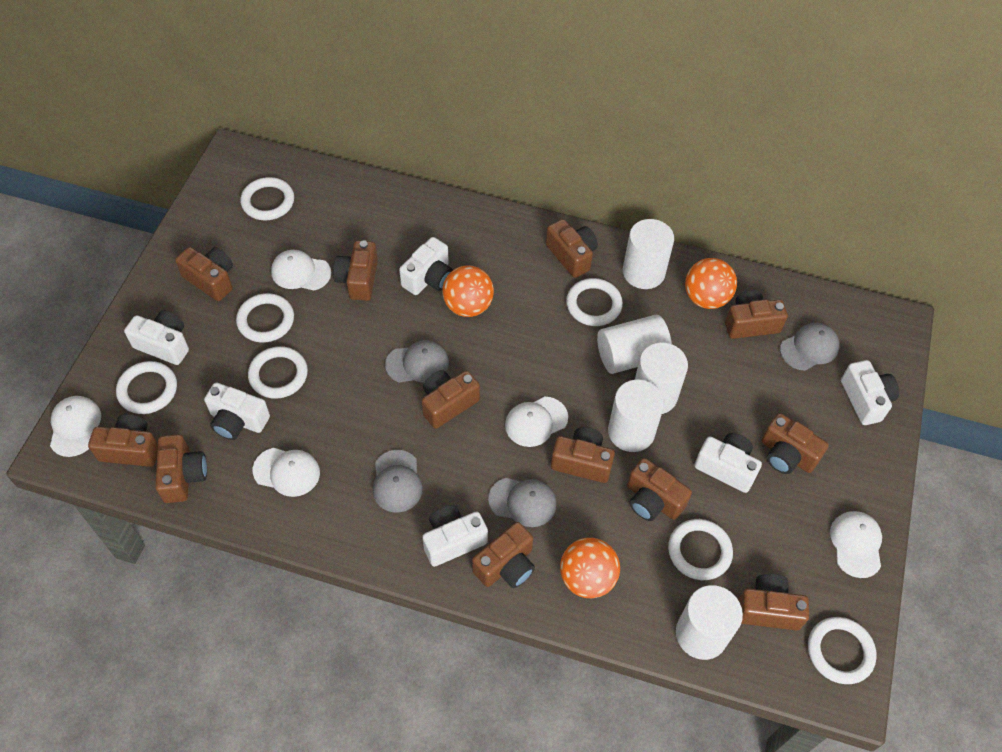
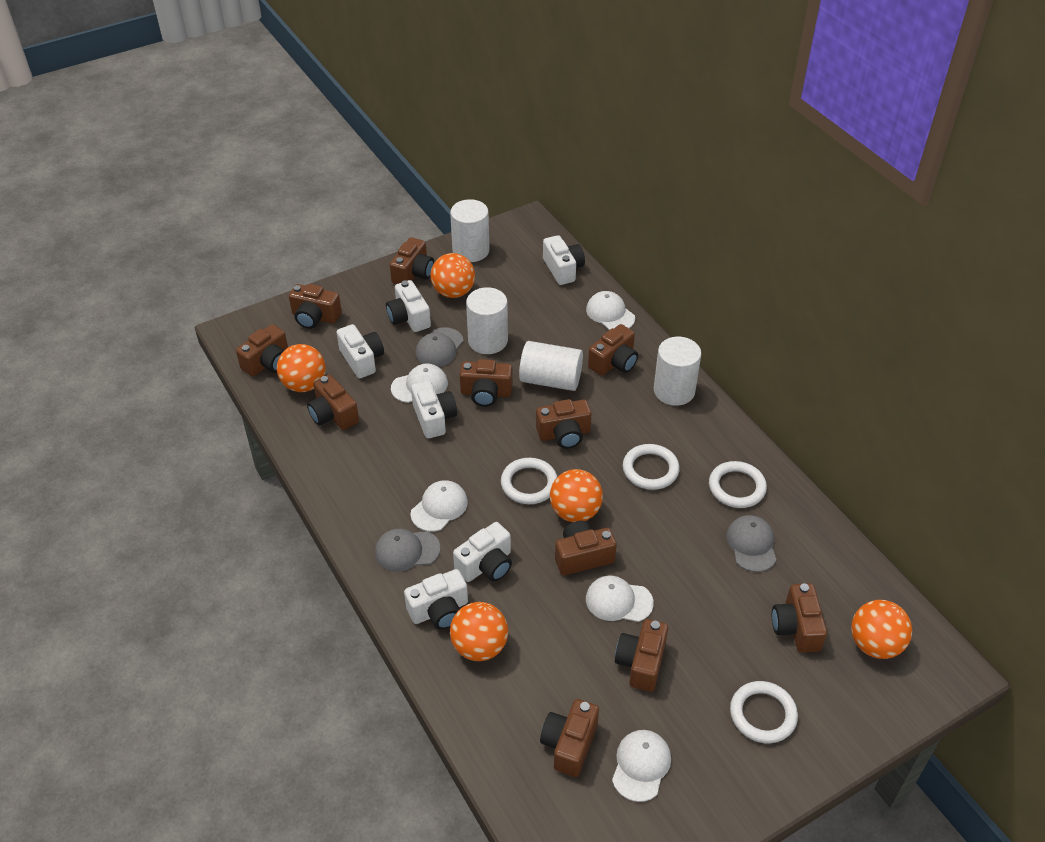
brown camera: 12 -> 11
grey cap: 4 -> 3
orange ball: 3 -> 5
white cylinder: 5 -> 4
white ring: 7 -> 4

